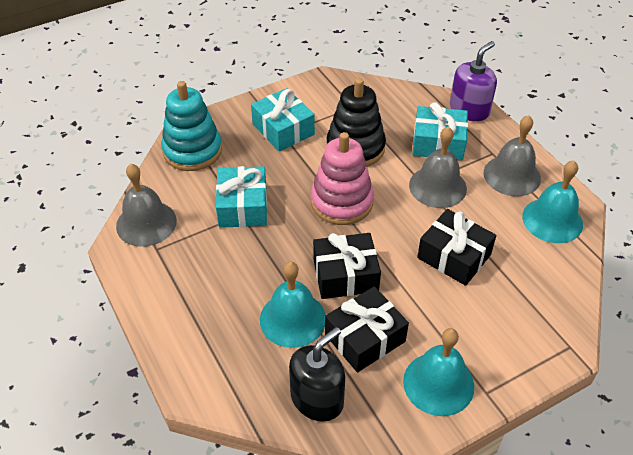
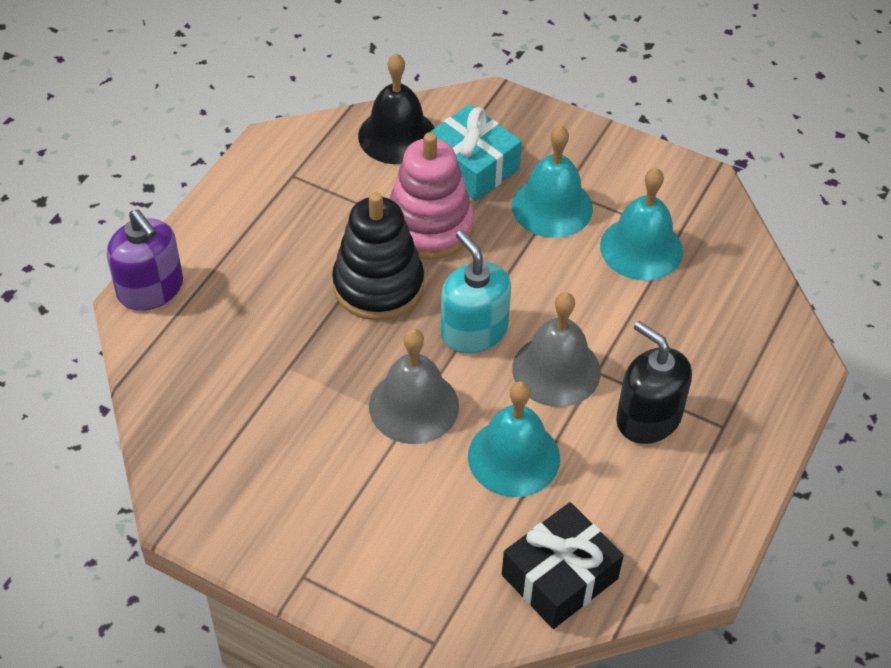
black bell: 0 -> 1
black gift: 3 -> 1
grey bell: 3 -> 2
turquoise gift: 3 -> 1
turquoise soap dispenser: 0 -> 1
turquoise stacking toy: 1 -> 0

